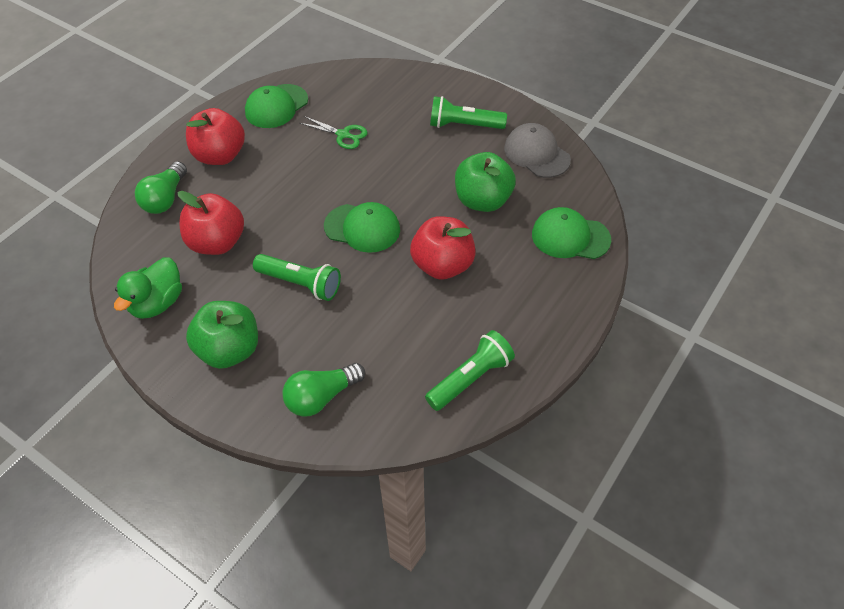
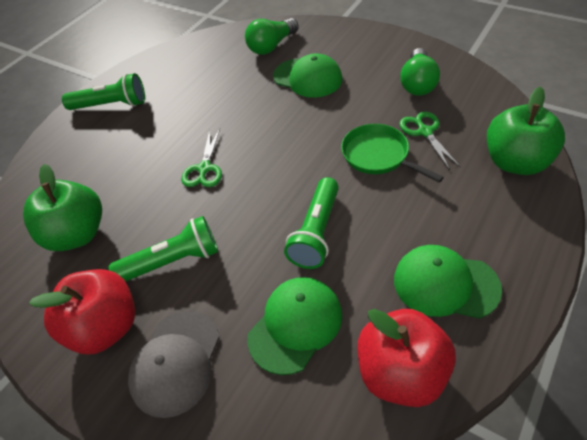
green duck: 1 -> 0
green pan: 0 -> 1
green scissors: 1 -> 2
red apple: 3 -> 2

